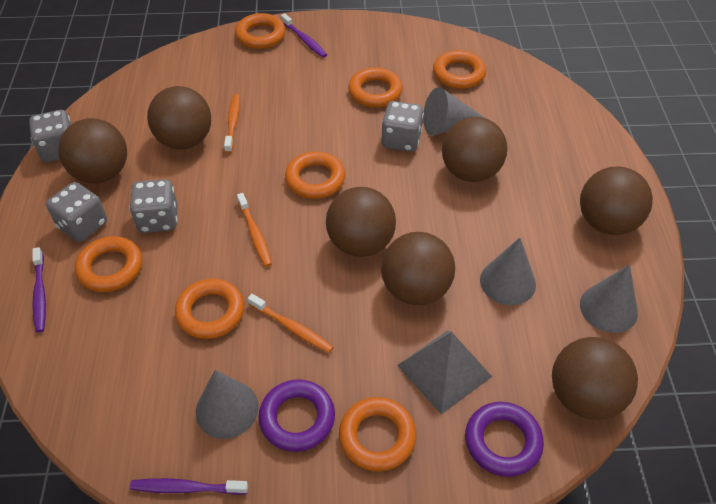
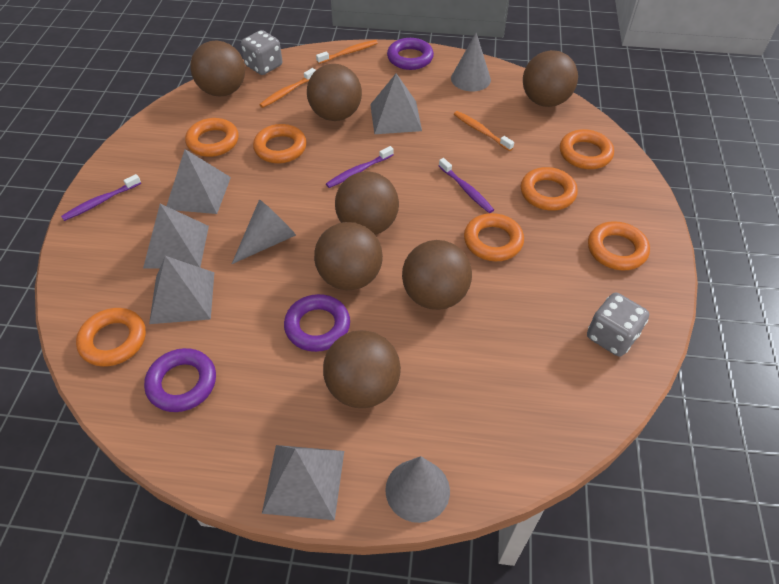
grey cone: 4 -> 3
grey dice: 4 -> 2
grey pyramid: 1 -> 5
purple ring: 2 -> 3

